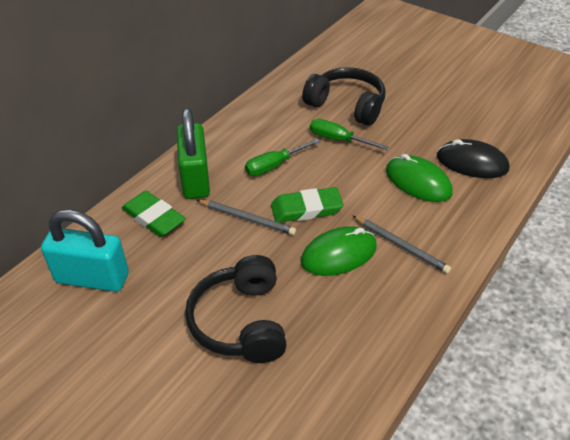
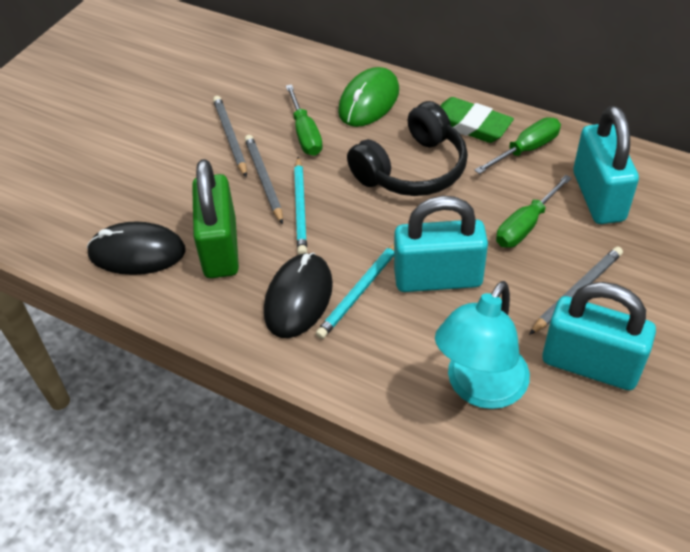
black headphones: 2 -> 1
black mouse: 1 -> 2
green eraser: 2 -> 1
green mouse: 2 -> 1
green screwdriver: 2 -> 3
grey pencil: 2 -> 3
turquoise lamp: 0 -> 1
turquoise padlock: 1 -> 3
turquoise pencil: 0 -> 2

